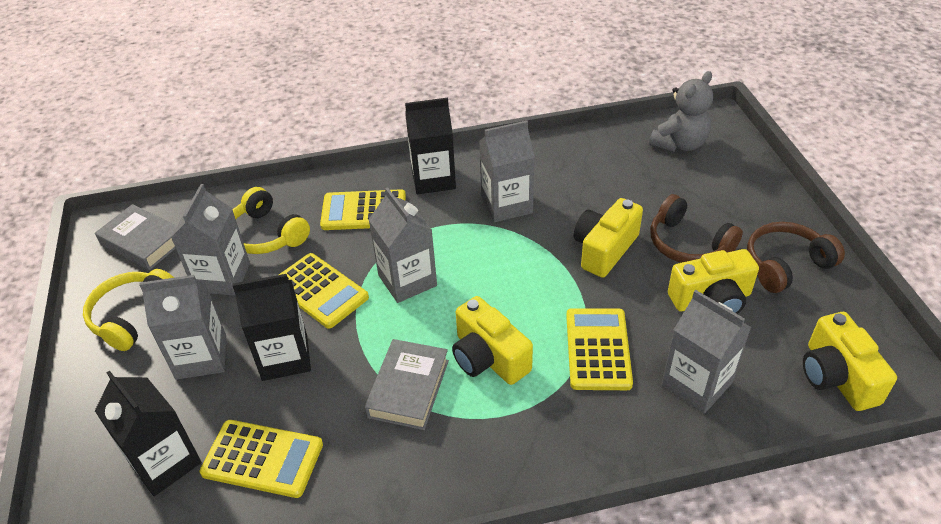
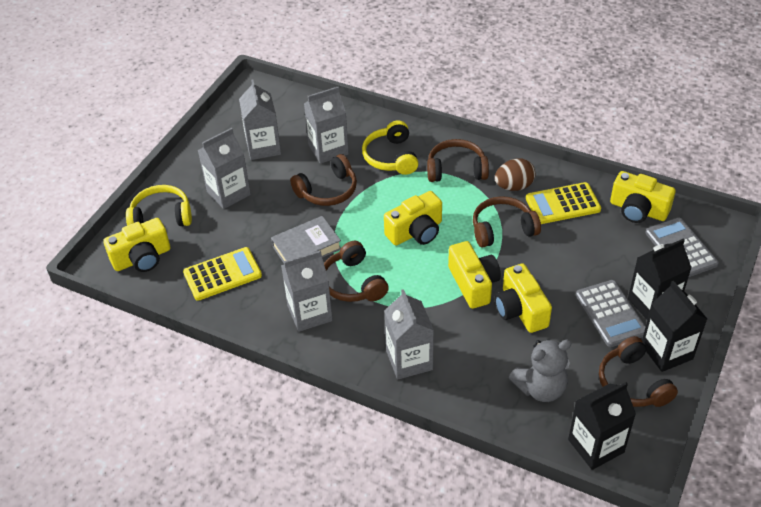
brown egg: 0 -> 1
brown headphones: 2 -> 5
grey book: 2 -> 1
grey calculator: 0 -> 2
yellow calculator: 4 -> 2
yellow camera: 4 -> 5

